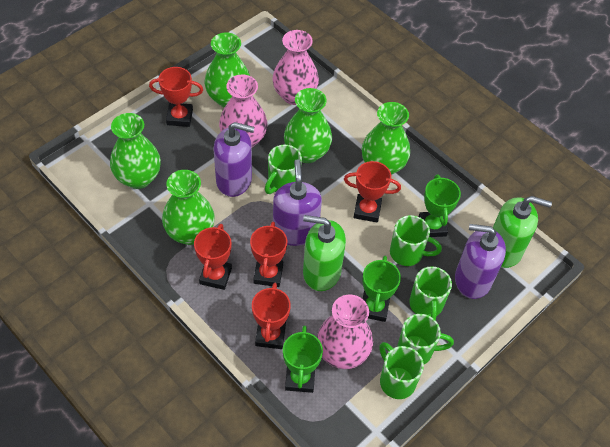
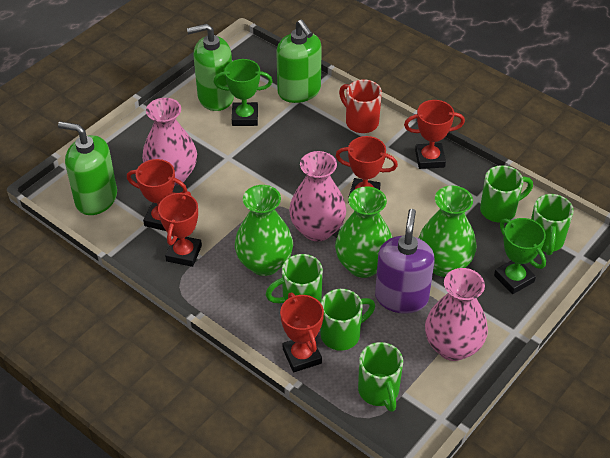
green soap dispenser: 2 -> 3
green trophy: 3 -> 2
green vase: 5 -> 3
purple soap dispenser: 3 -> 1
red mug: 0 -> 1

